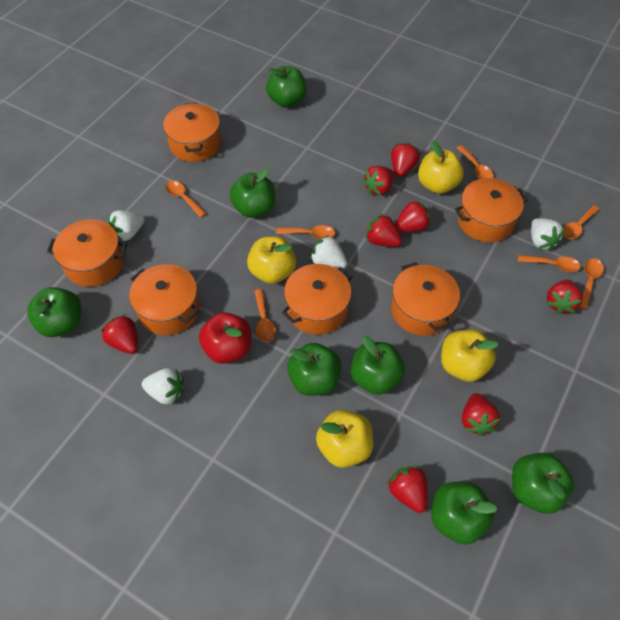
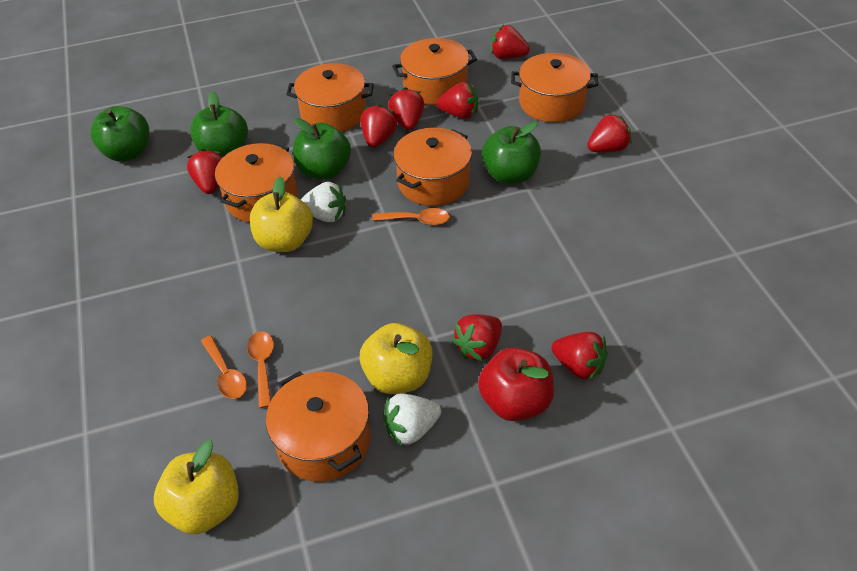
green apple: 7 -> 4
orange spoon: 7 -> 3
white strawberry: 4 -> 2
yellow apple: 4 -> 3

